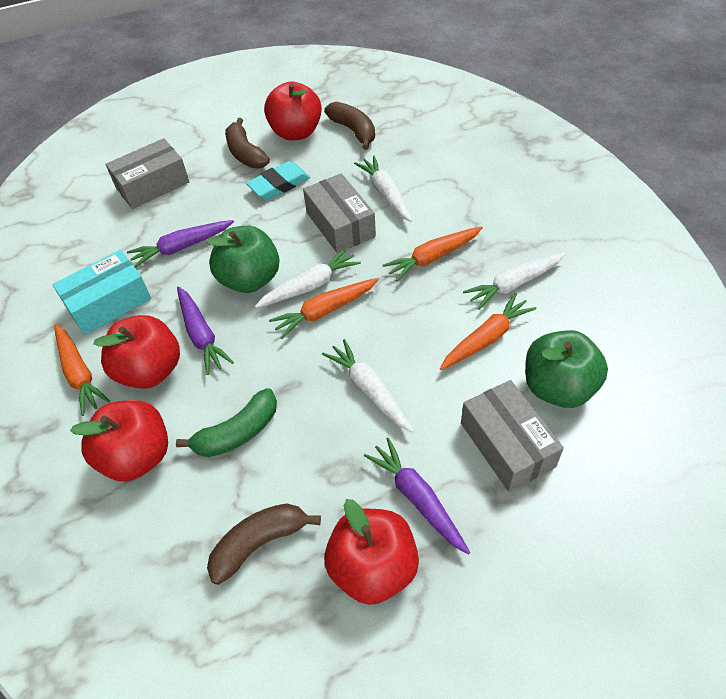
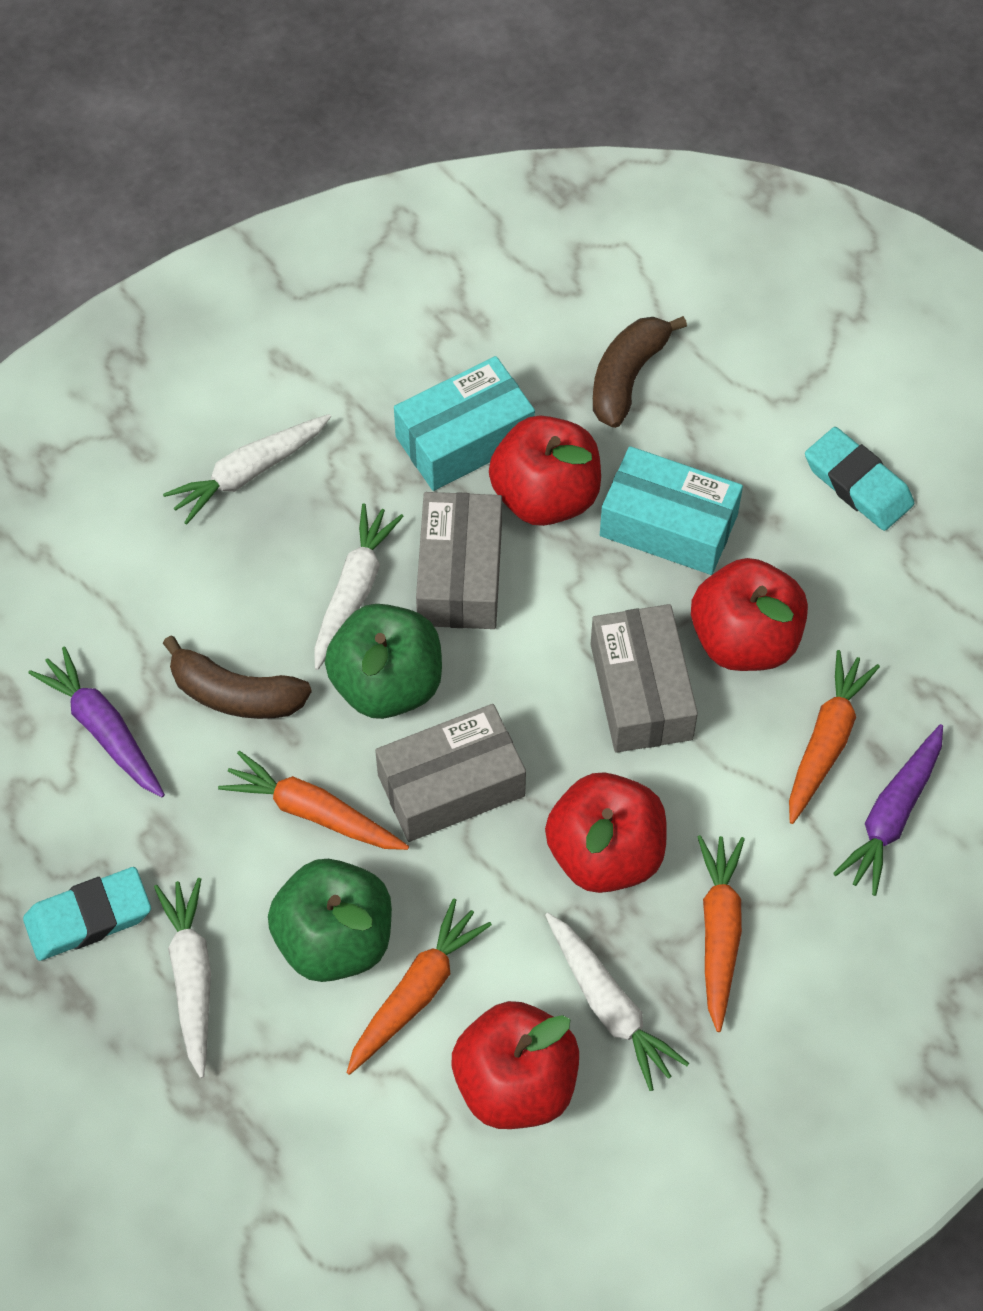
brown banana: 3 -> 2
green banana: 1 -> 0
purple carrot: 3 -> 2
turquoise box: 1 -> 2
turquoise eraser: 1 -> 2

